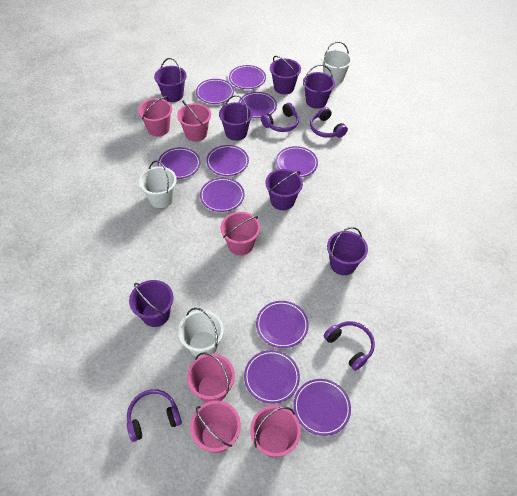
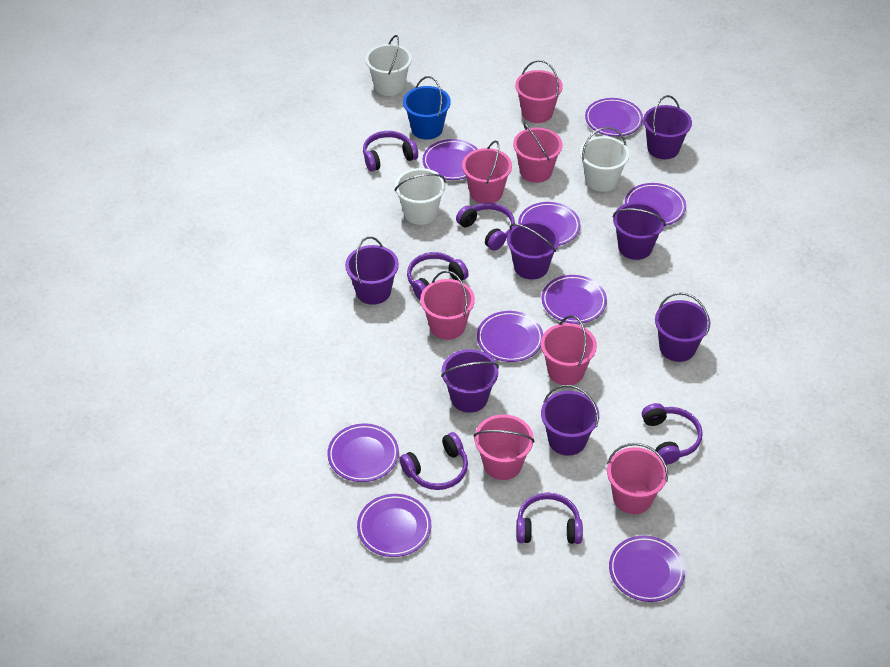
blue bucket: 0 -> 1
pink bucket: 6 -> 7
purple headphones: 4 -> 6
purple plate: 10 -> 9

